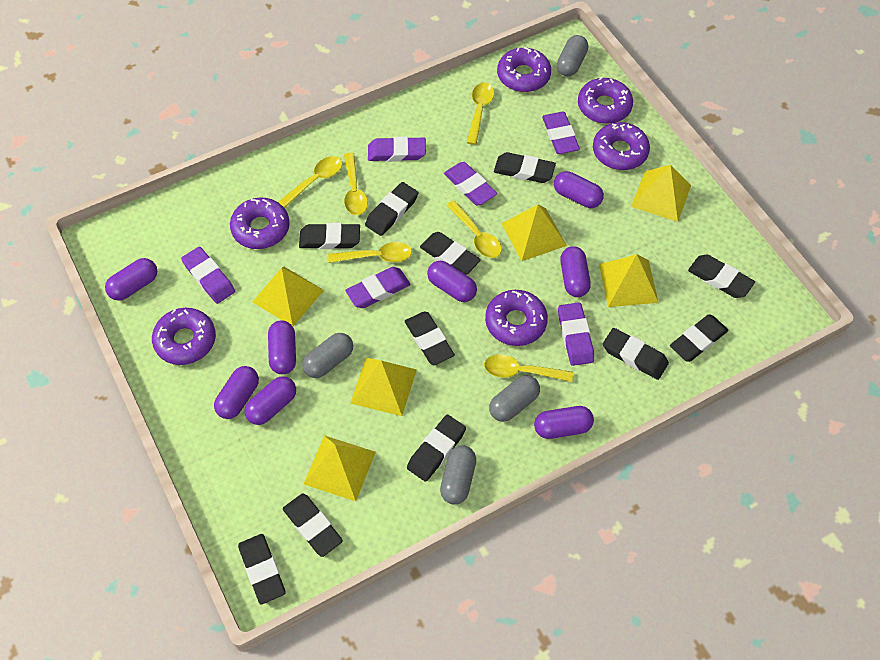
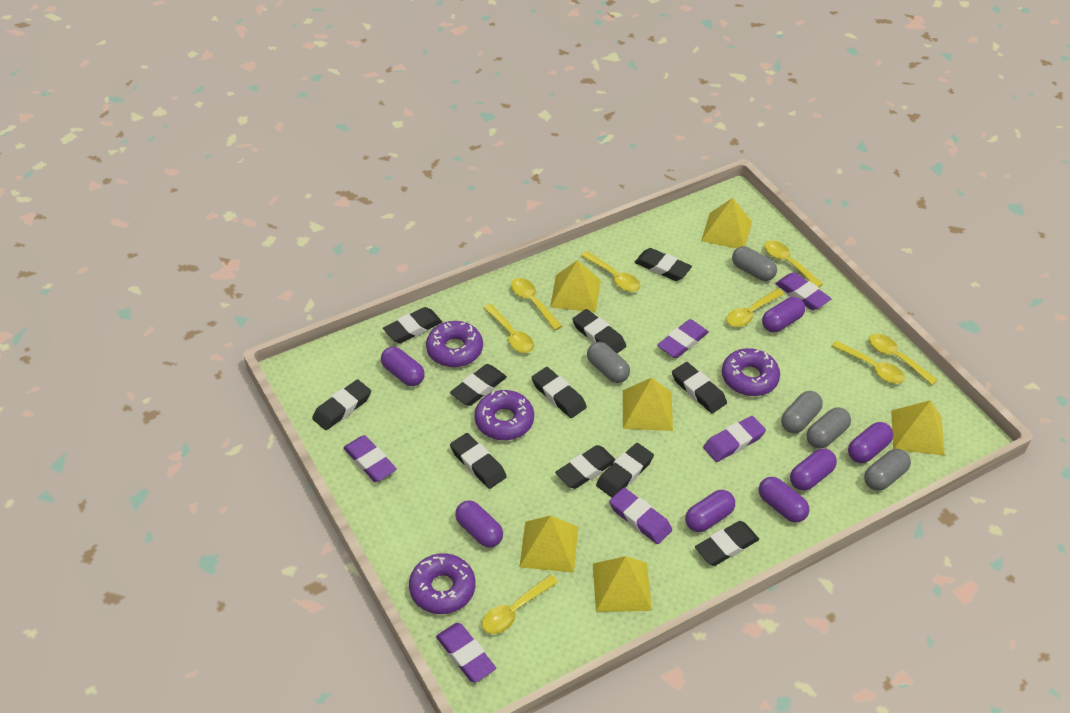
grey capsule: 4 -> 5
purple capsule: 8 -> 7
purple donut: 6 -> 4
yellow spoon: 6 -> 8

